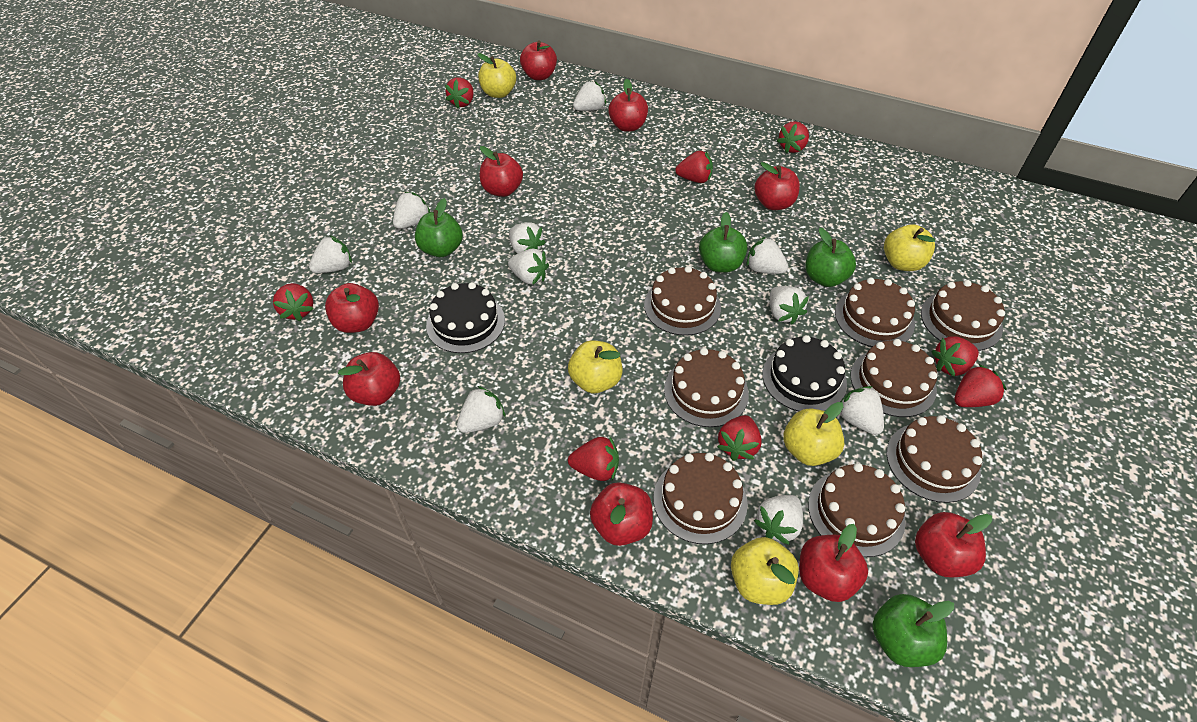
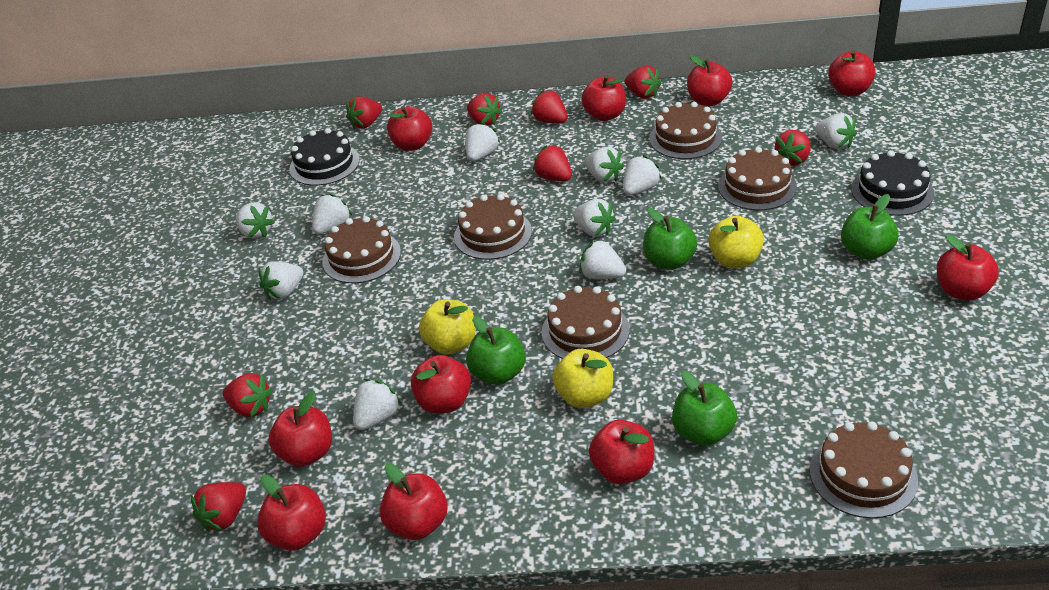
brown cake: 8 -> 6
red apple: 9 -> 10
yellow apple: 5 -> 3

